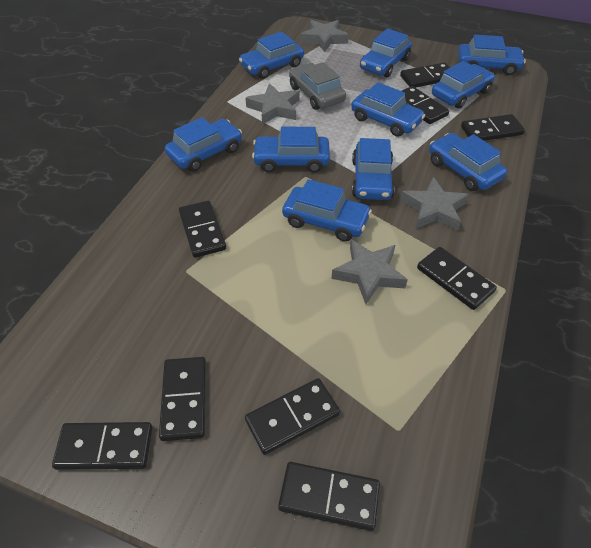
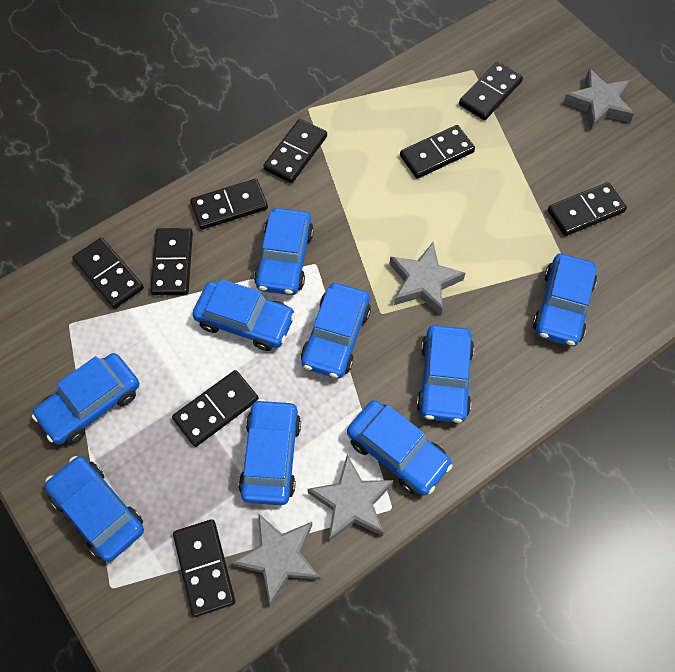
blue car: 10 -> 9
grey car: 1 -> 0

